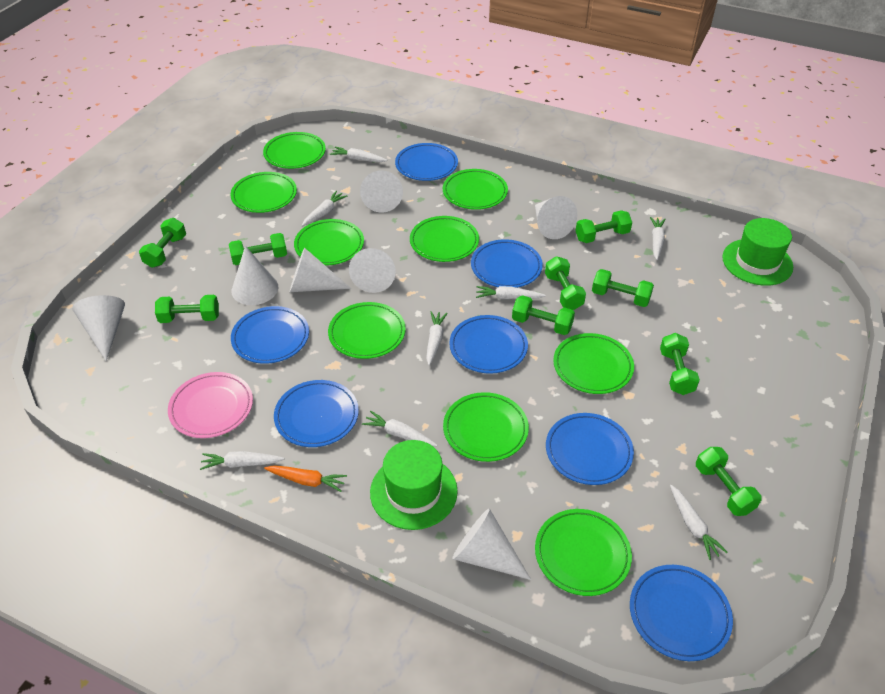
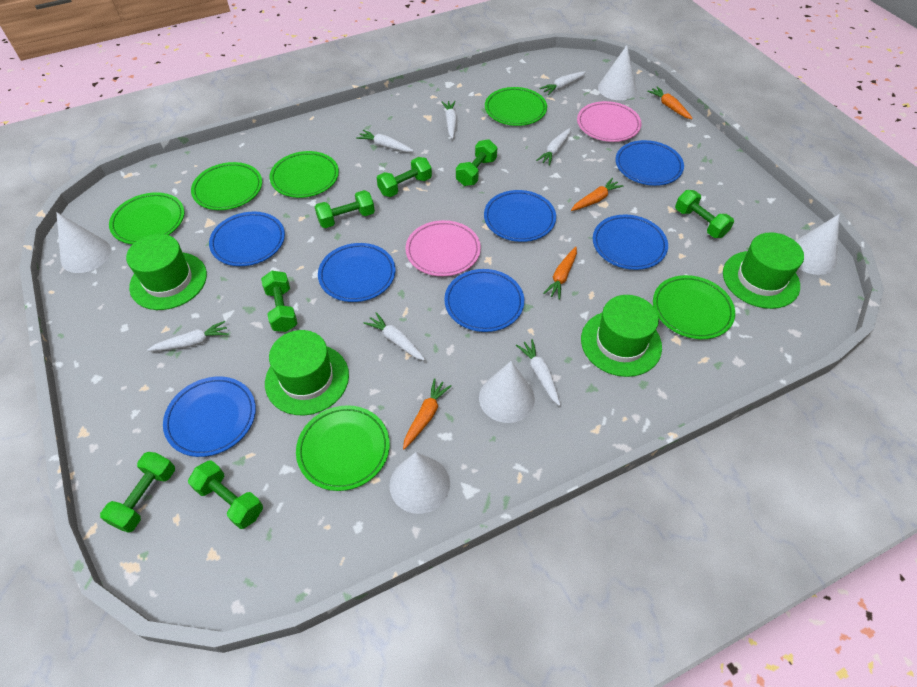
green dumbbell: 9 -> 7
green hat: 2 -> 4
green plate: 9 -> 6
orange carrot: 1 -> 4
pink plate: 1 -> 2
white carrot: 8 -> 7
white cone: 7 -> 5

